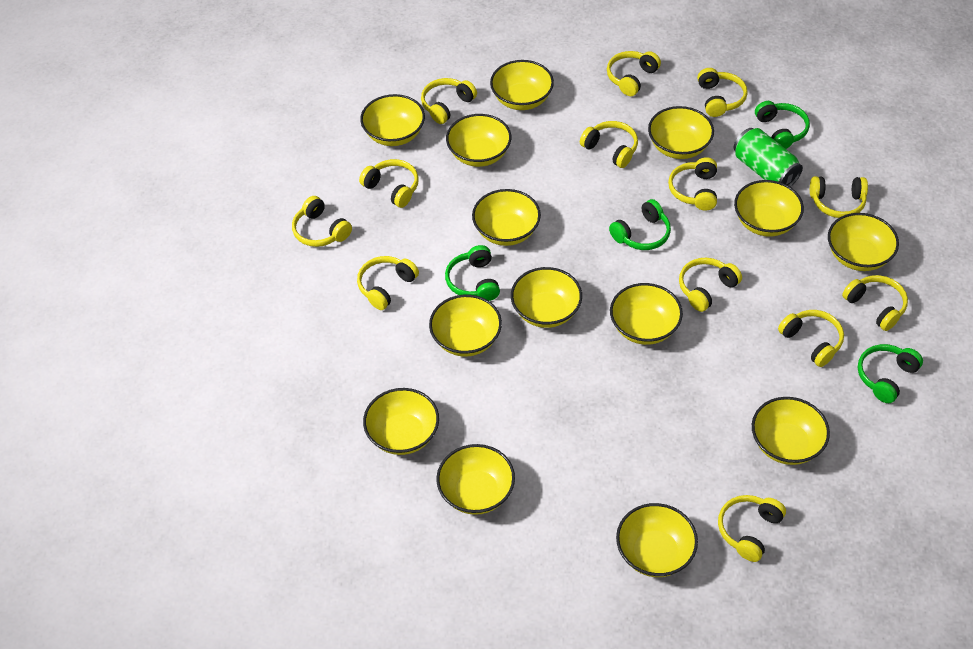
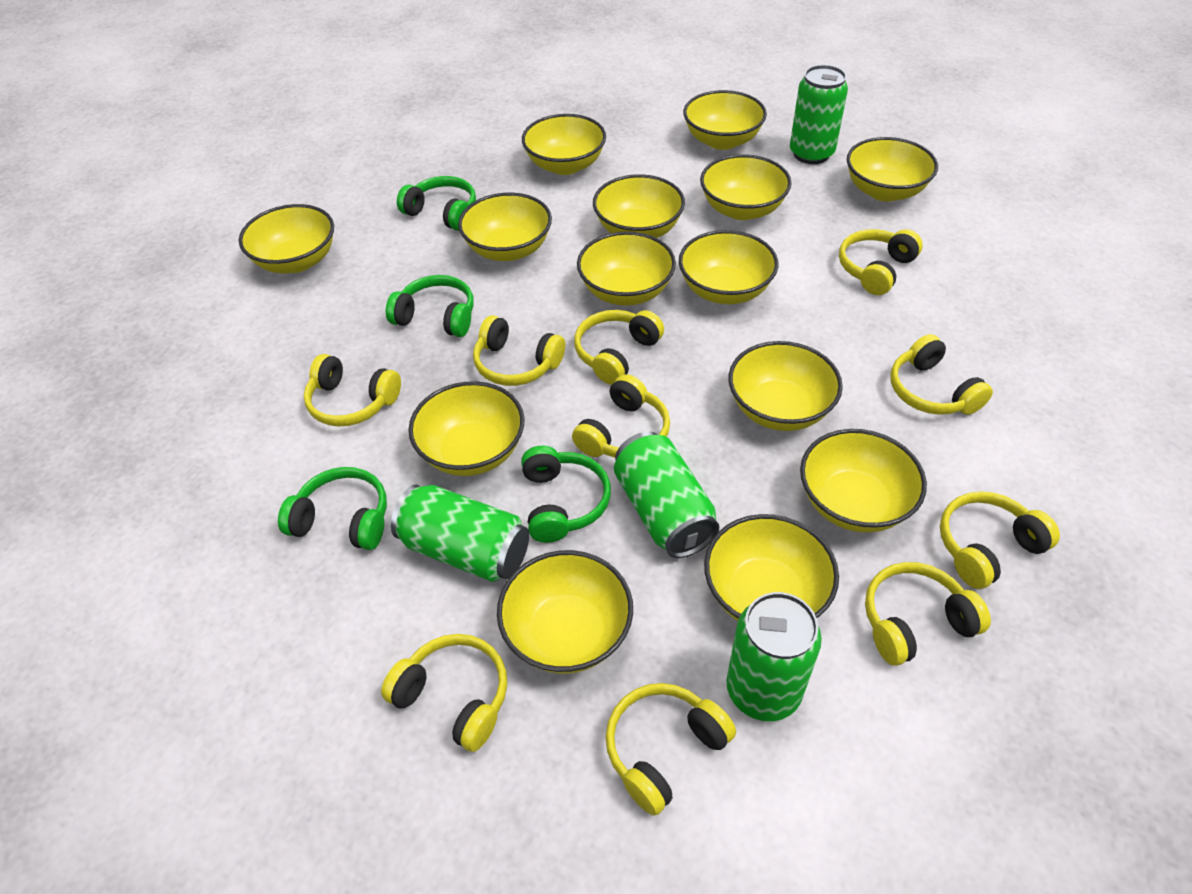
green can: 1 -> 4
yellow headphones: 13 -> 10

